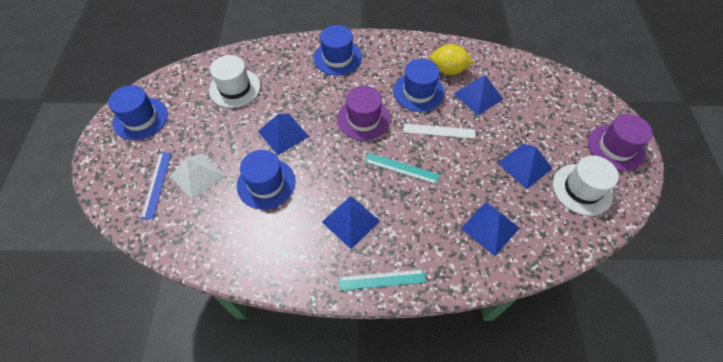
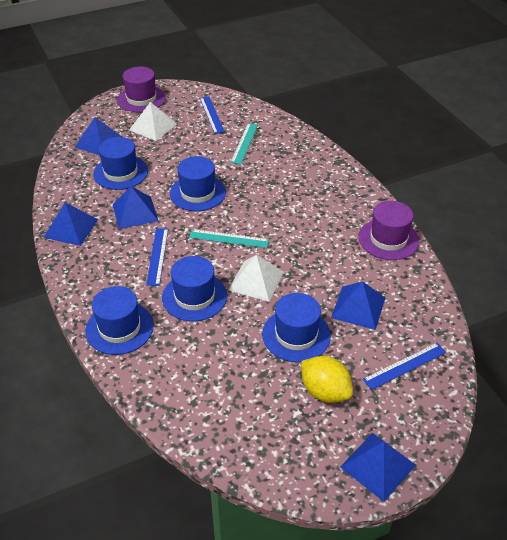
blue hat: 4 -> 5
blue ruler: 1 -> 3
white hat: 2 -> 0
white pyramid: 1 -> 2
white ruler: 1 -> 0

